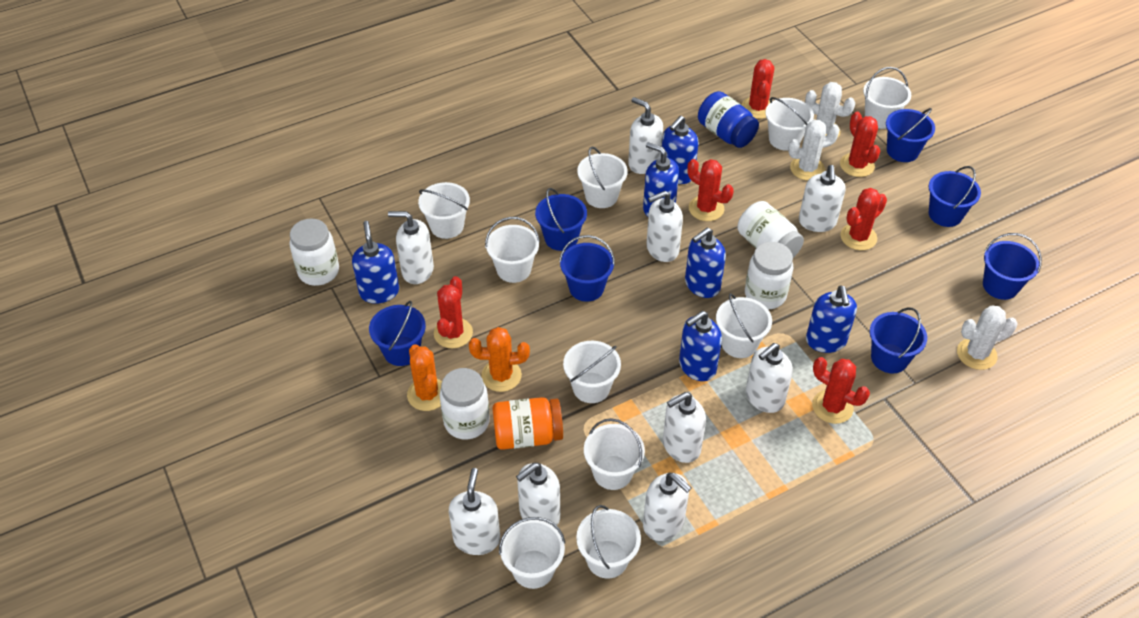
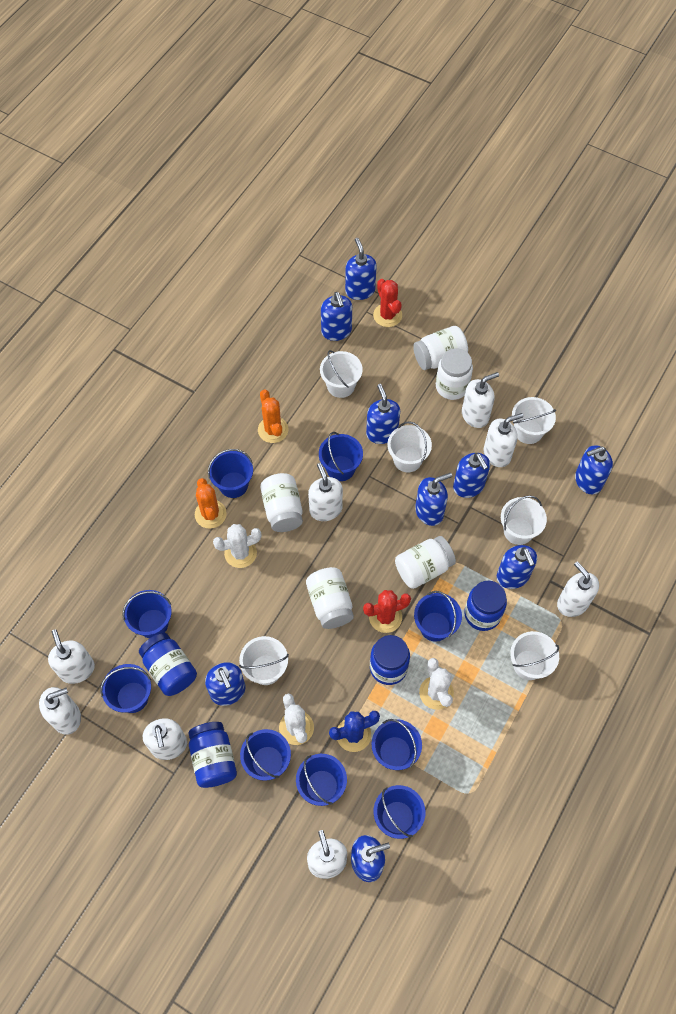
blue bucket: 7 -> 9
blue cactus: 0 -> 1
blue jar: 1 -> 4
blue soap dispenser: 6 -> 9
orange jar: 1 -> 0
red cactus: 6 -> 2
white bucket: 10 -> 6
white jar: 4 -> 5
white soap dispenser: 9 -> 8

